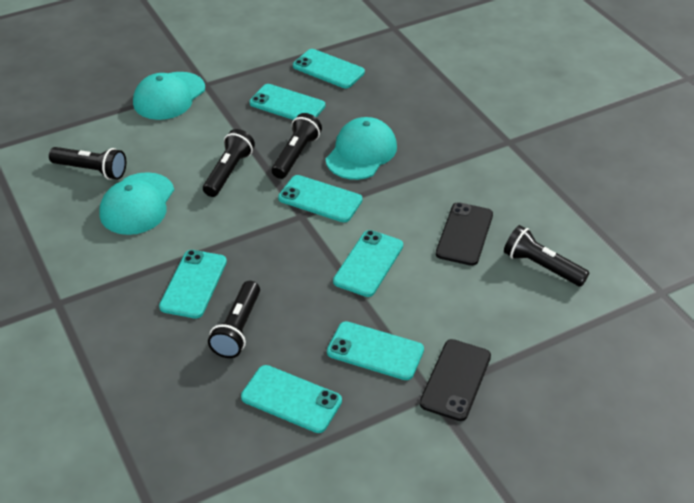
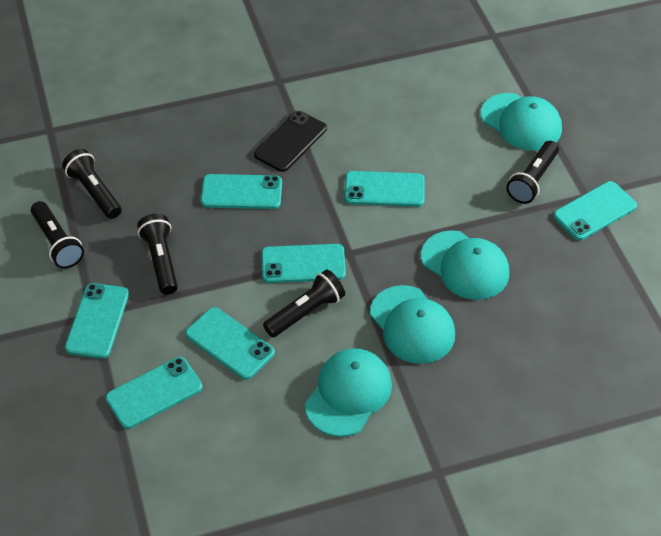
black phone: 2 -> 1
turquoise cap: 3 -> 4

